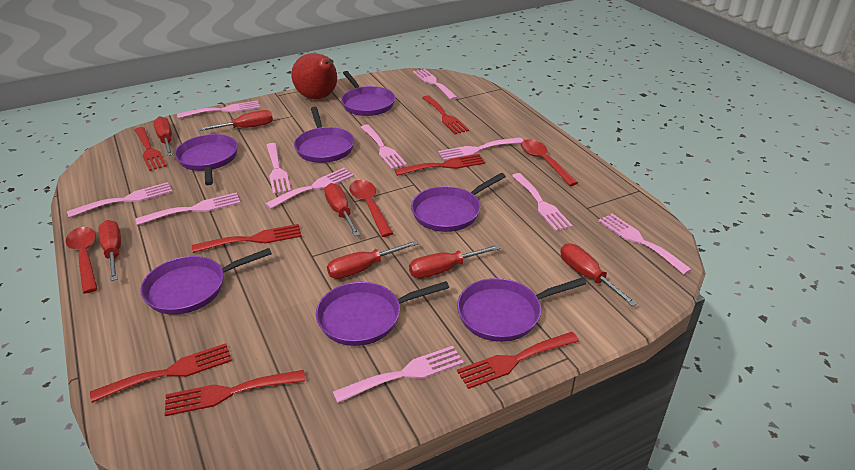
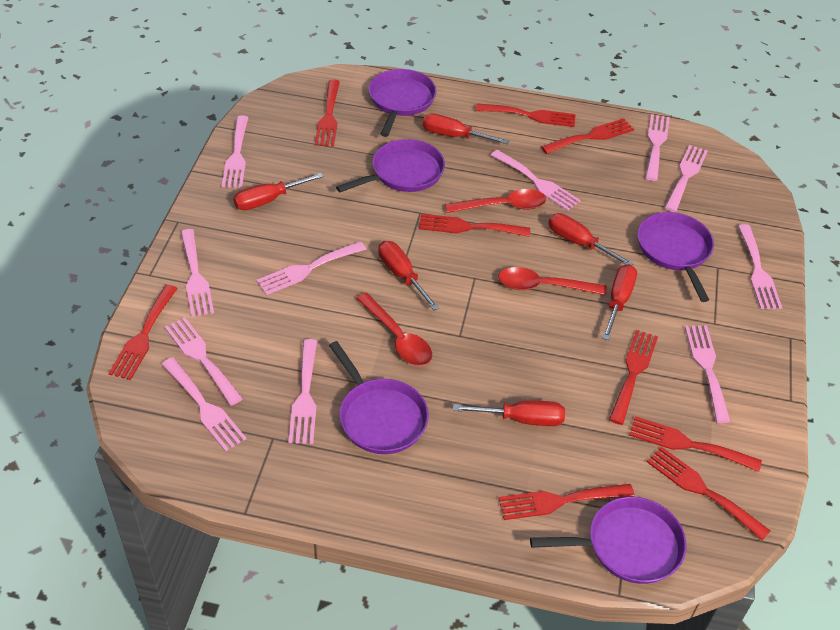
purple pan: 7 -> 5
red fork: 7 -> 9
red pear: 1 -> 0
red screwdriver: 7 -> 6

